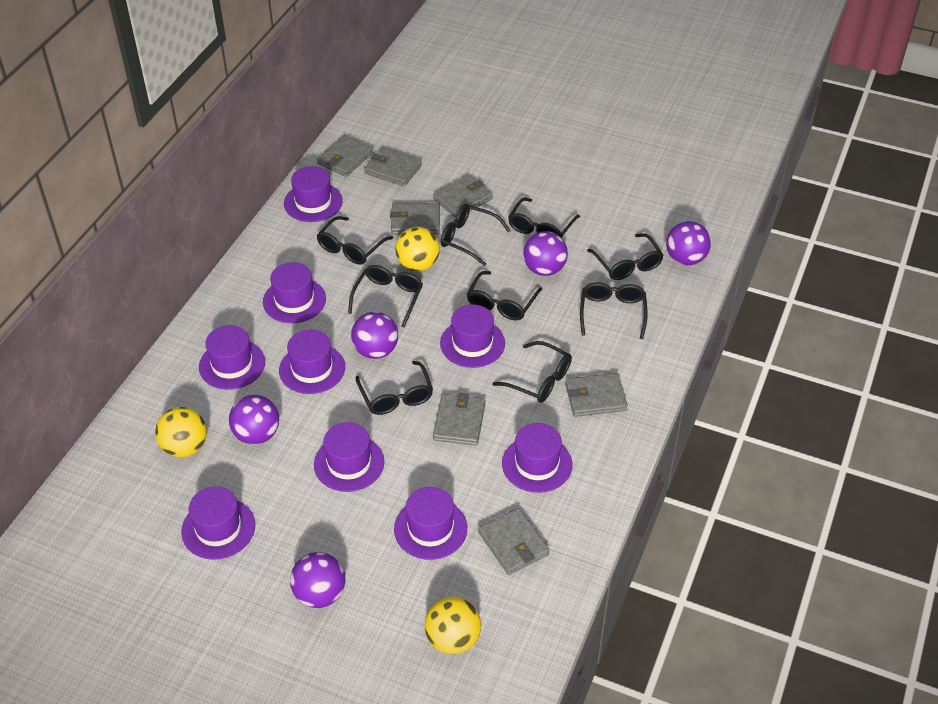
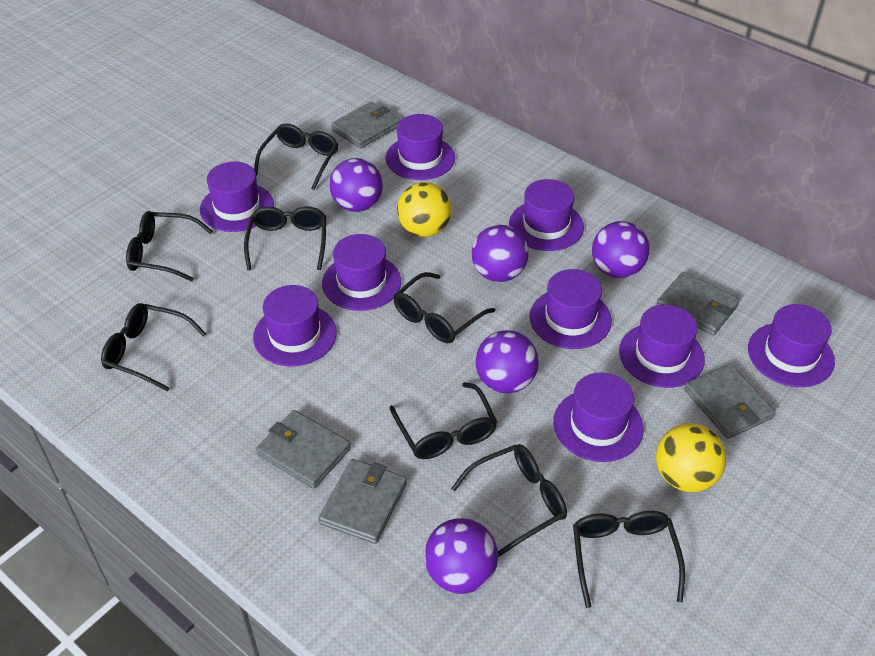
black glasses: 9 -> 8
grey wallet: 7 -> 5
yellow ball: 3 -> 2

